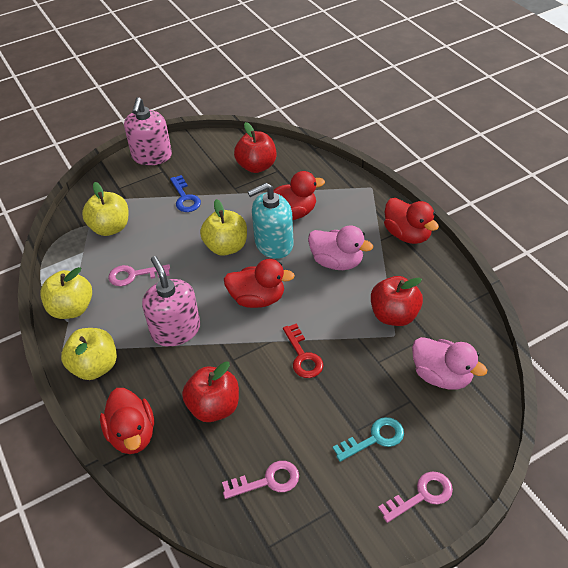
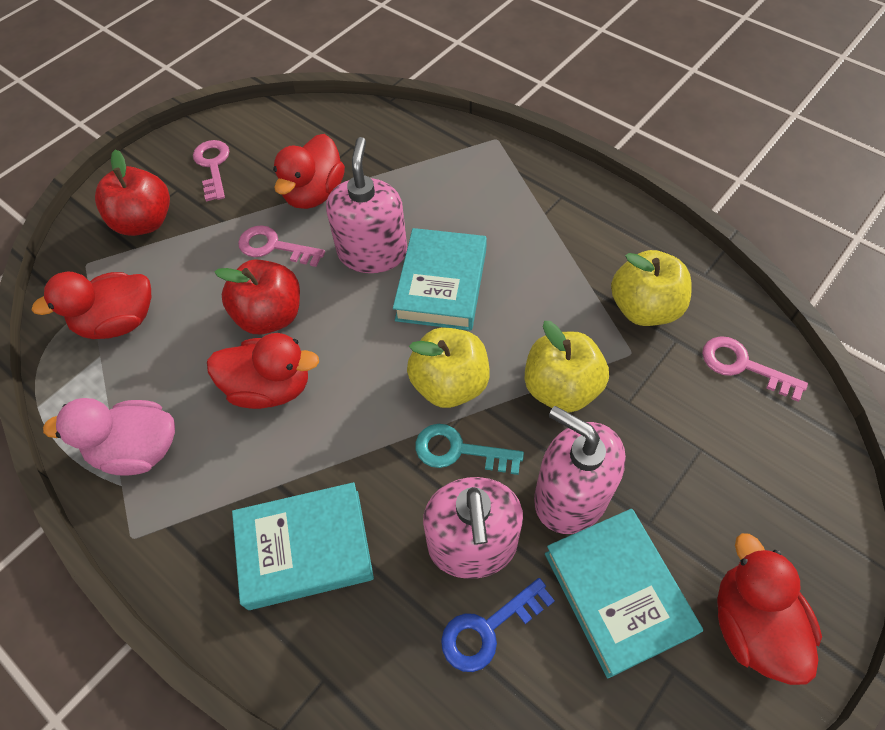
pink duck: 2 -> 1
pink soap dispenser: 2 -> 3
red apple: 3 -> 2
red key: 1 -> 0
turquoise book: 0 -> 3
turquoise soap dispenser: 1 -> 0
yellow apple: 4 -> 3

